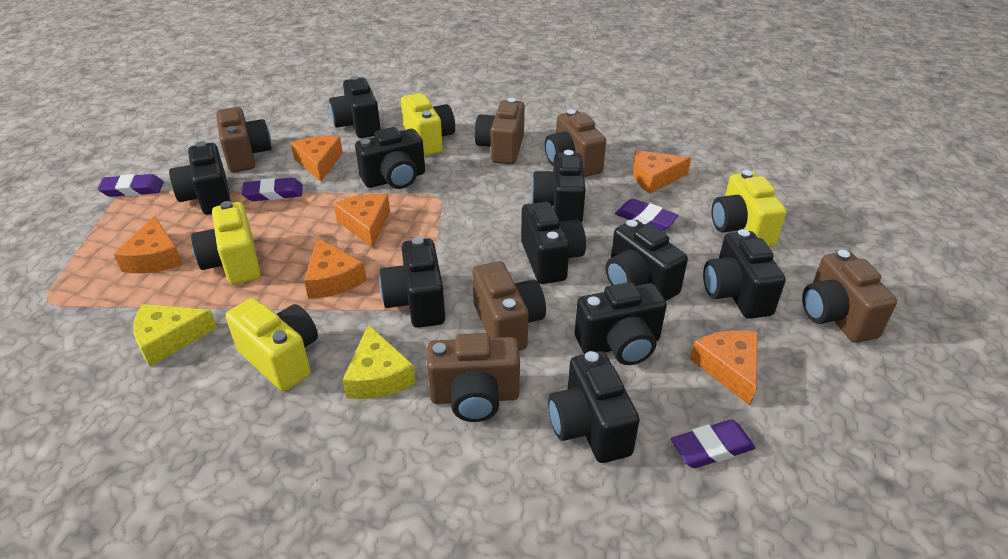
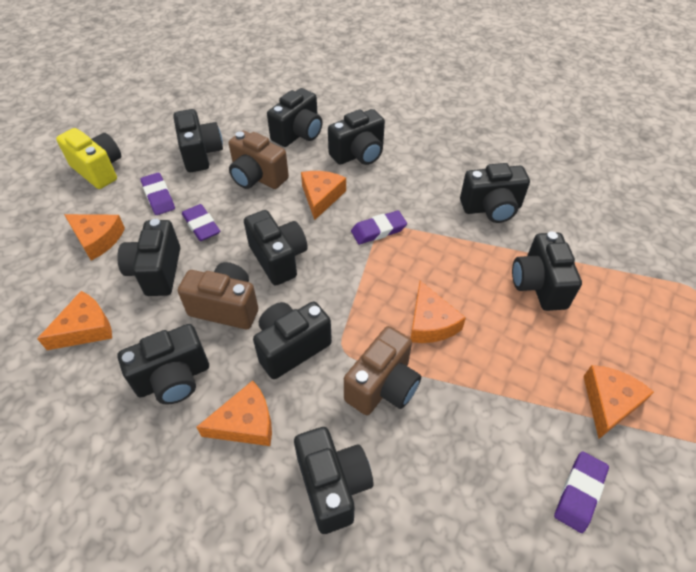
brown camera: 6 -> 3
yellow camera: 4 -> 1
yellow cheese: 2 -> 0

